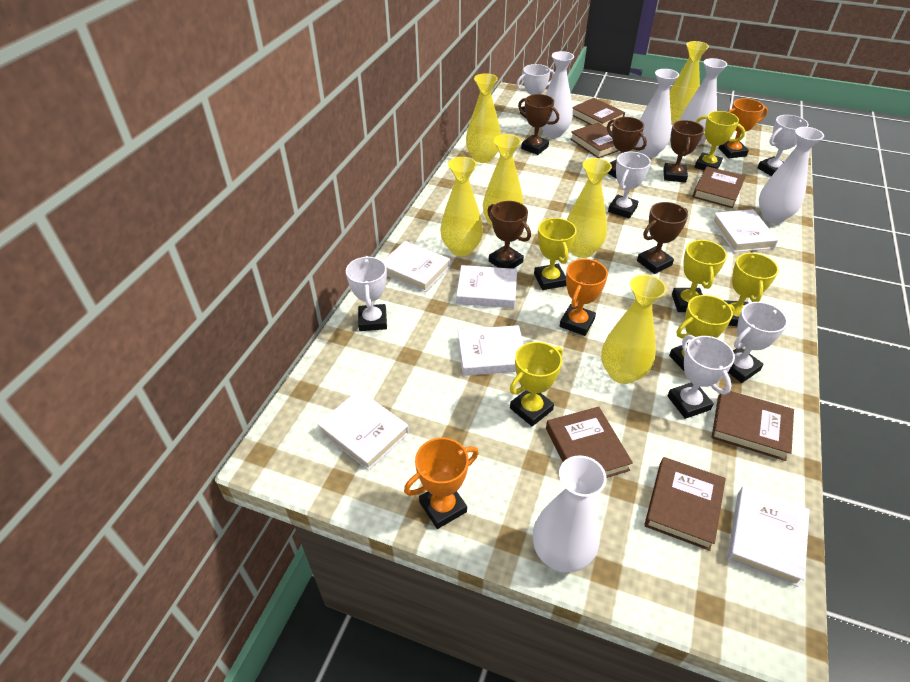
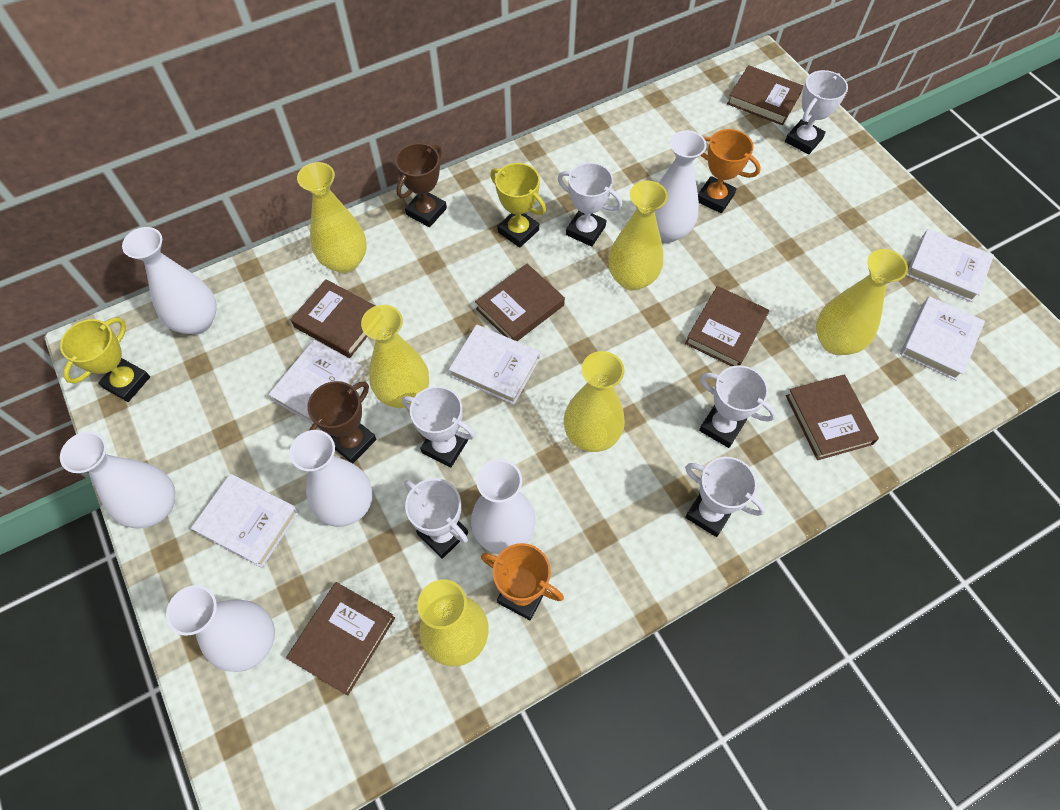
brown trophy: 5 -> 2
orange trophy: 3 -> 2
white book: 6 -> 5
white vase: 5 -> 6
yellow trophy: 6 -> 2

